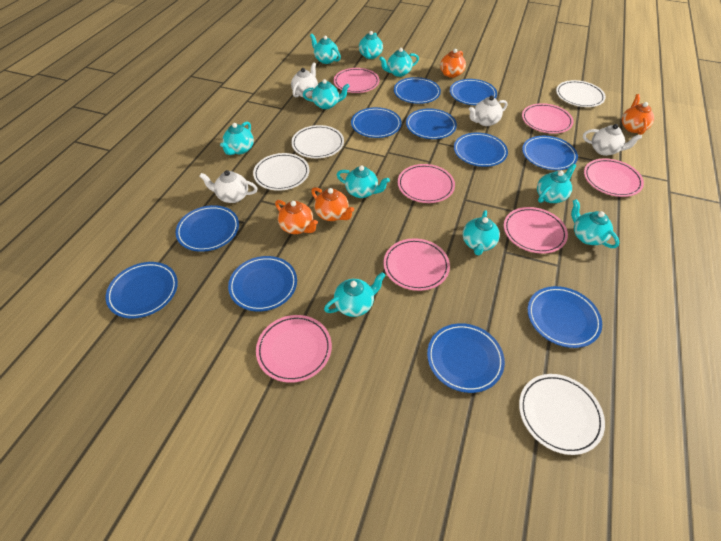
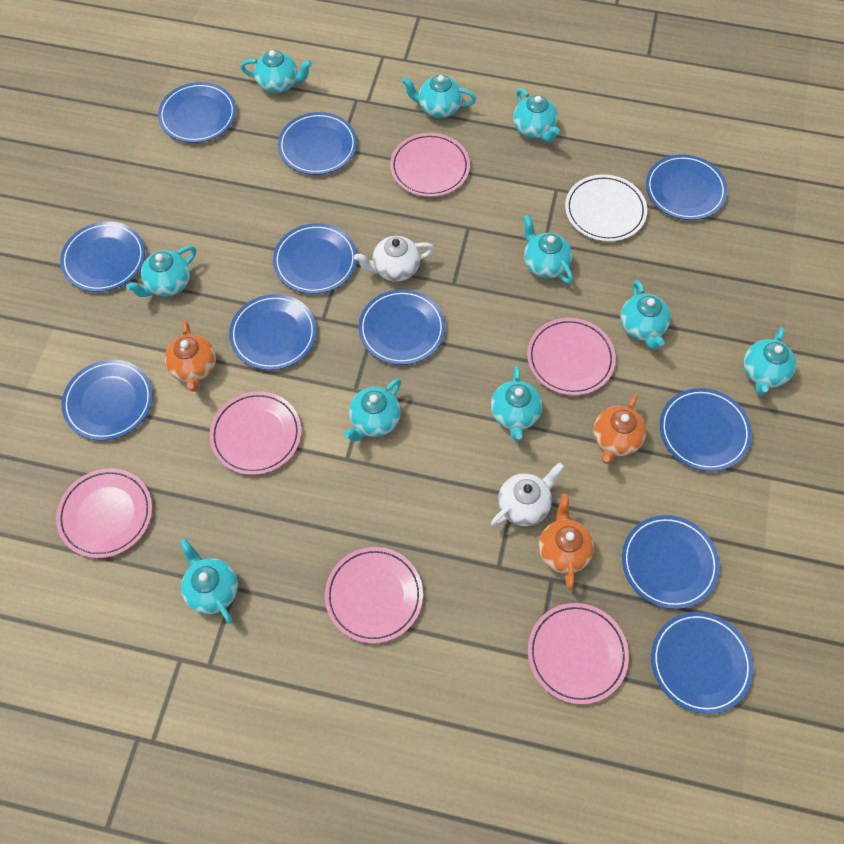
orange teapot: 4 -> 3
pink plate: 7 -> 6
white plate: 4 -> 1
white teapot: 4 -> 2

